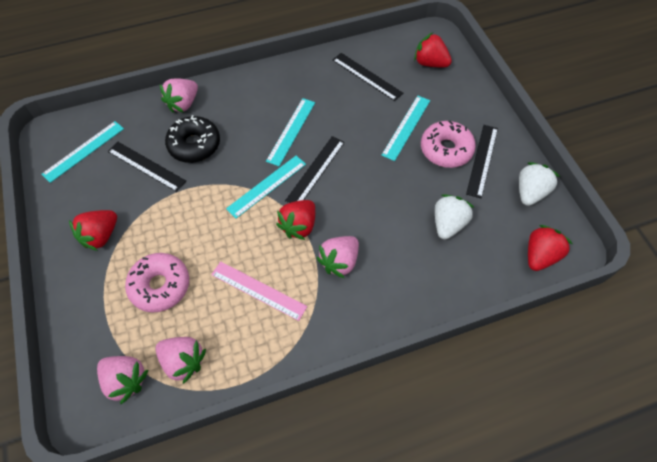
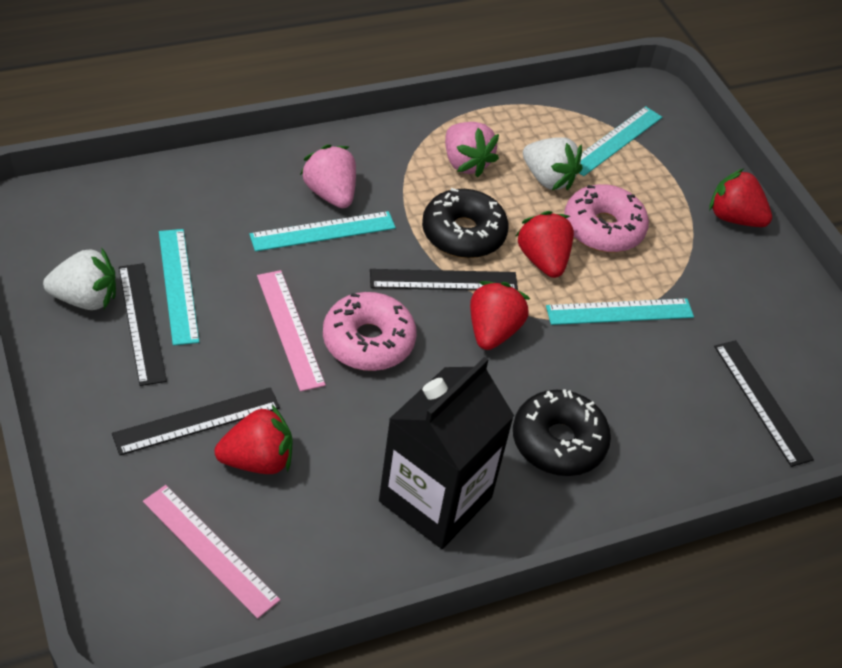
black carton: 0 -> 1
black donut: 1 -> 2
pink ruler: 1 -> 2
pink strawberry: 4 -> 2

